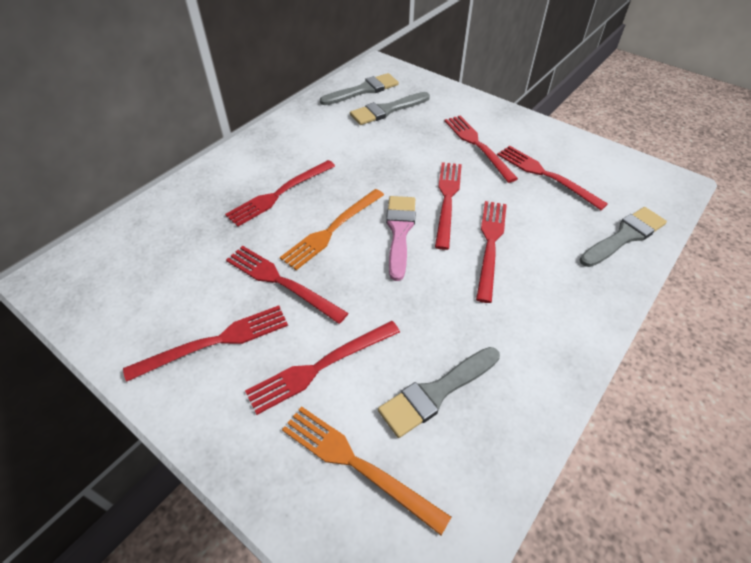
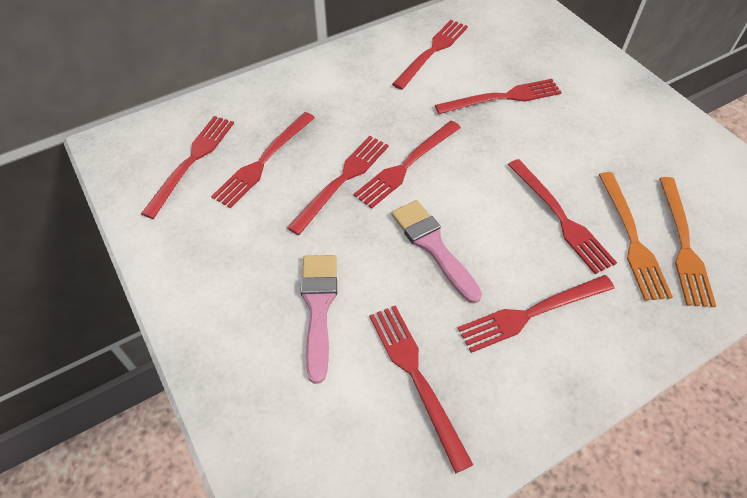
grey brush: 4 -> 0
pink brush: 1 -> 2
red fork: 8 -> 9

